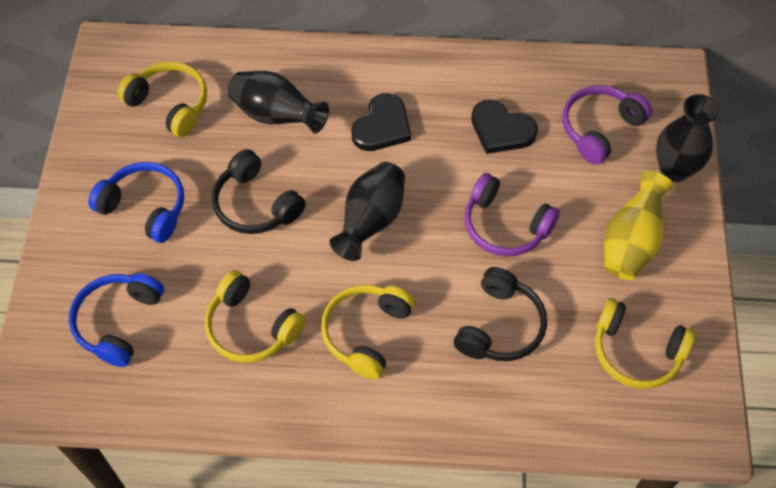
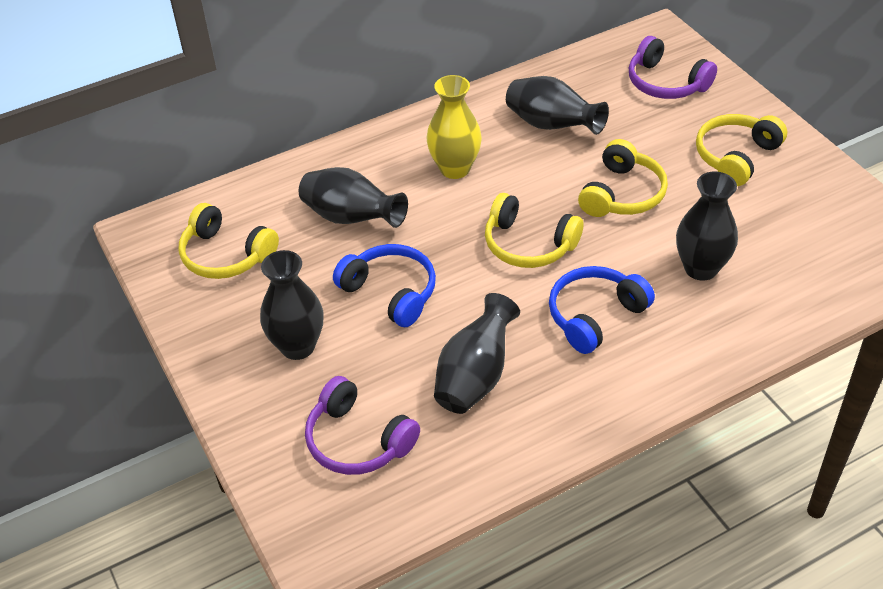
black headphones: 2 -> 0
black heart: 2 -> 0
black vase: 3 -> 5

